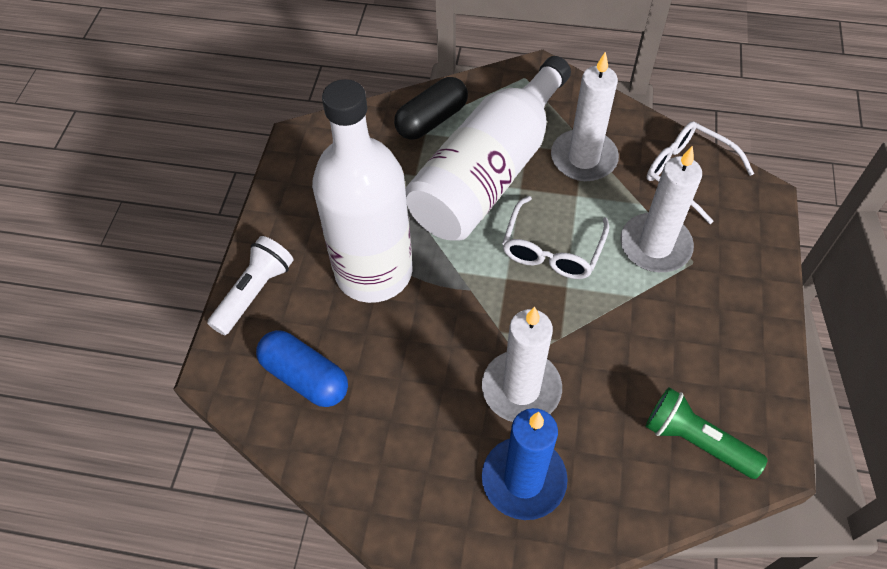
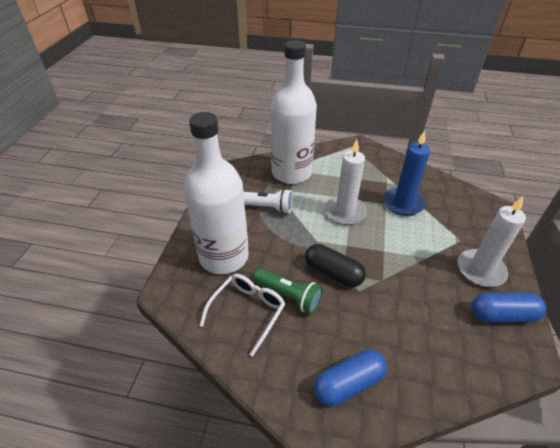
blue capsule: 1 -> 2
white candle: 3 -> 2
white glasses: 2 -> 1

